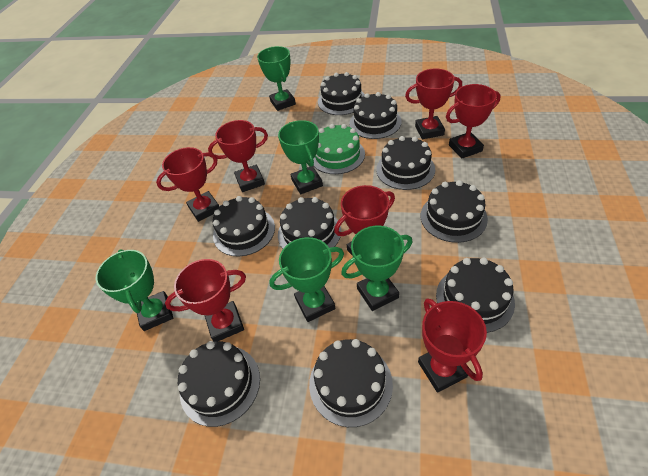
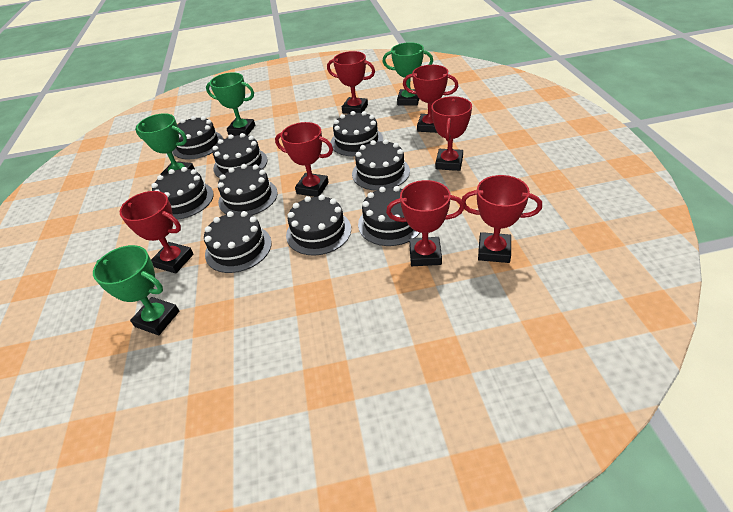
green cake: 1 -> 0
green trophy: 5 -> 4

